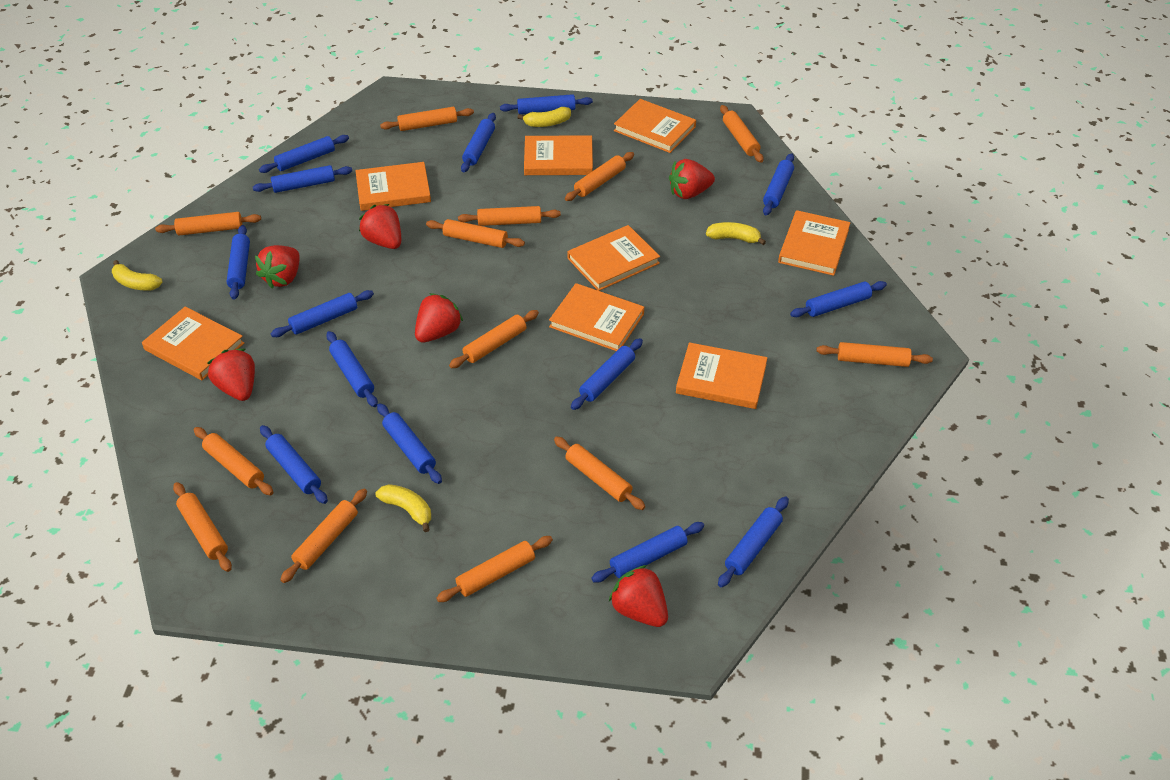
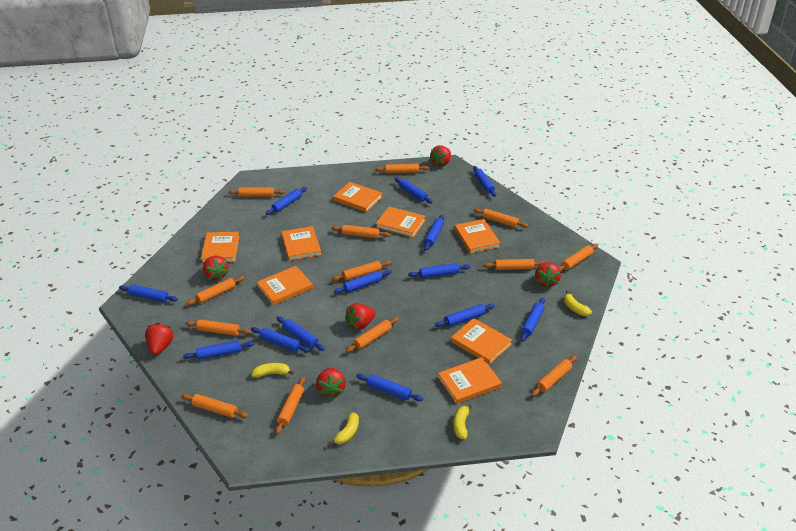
blue rolling pin: 14 -> 13

